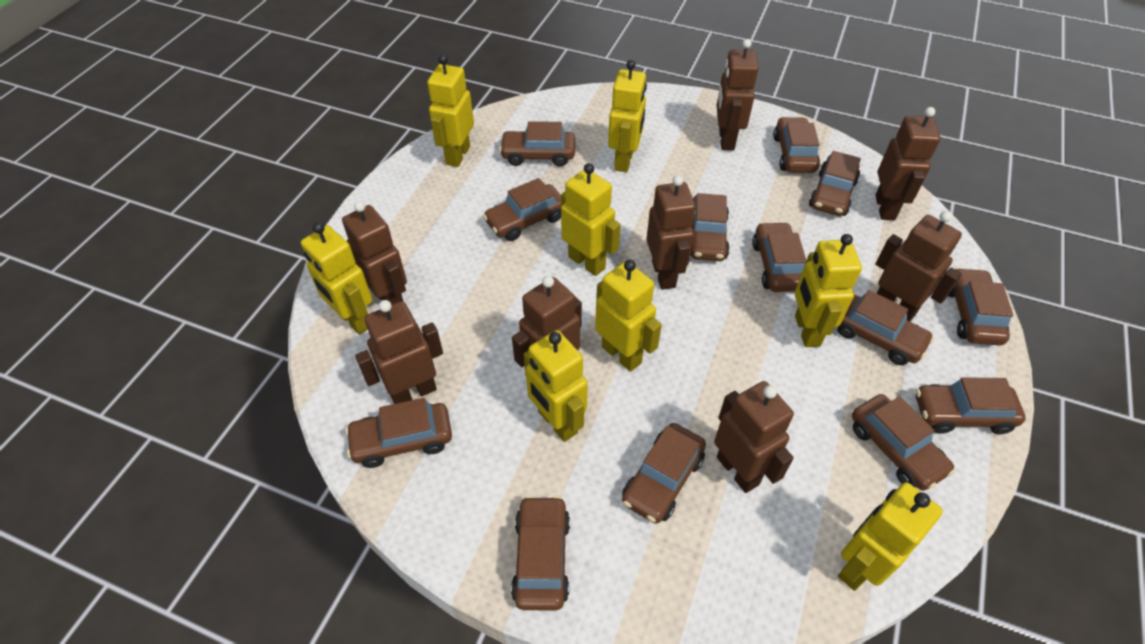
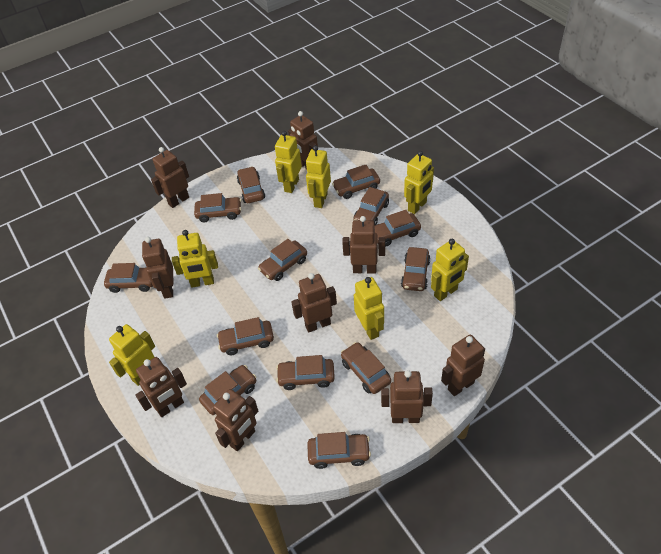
brown robot: 8 -> 9
yellow robot: 8 -> 7

